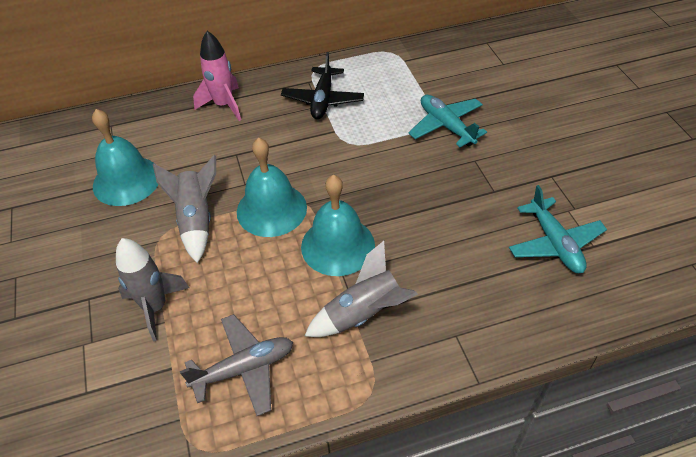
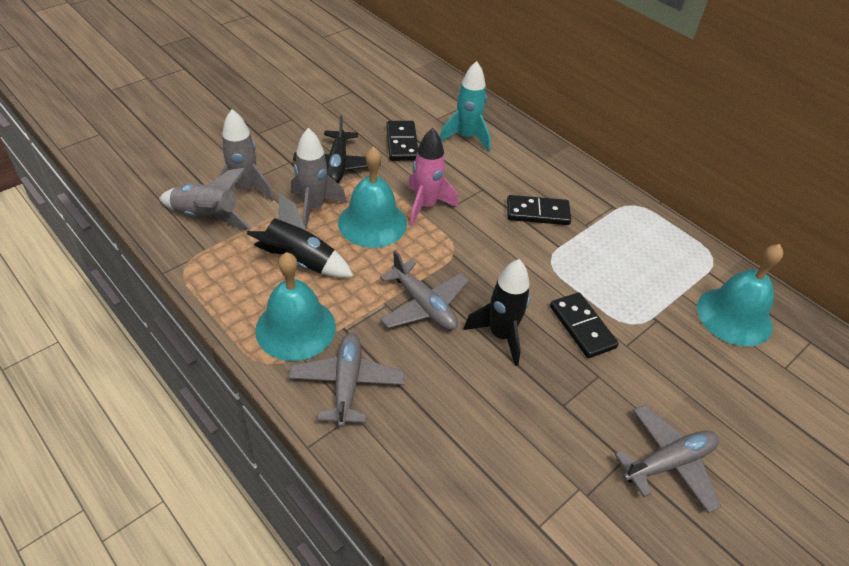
black domino: 0 -> 3
black rocket: 0 -> 2
grey plane: 1 -> 3
turquoise plane: 2 -> 0
turquoise rocket: 0 -> 1

